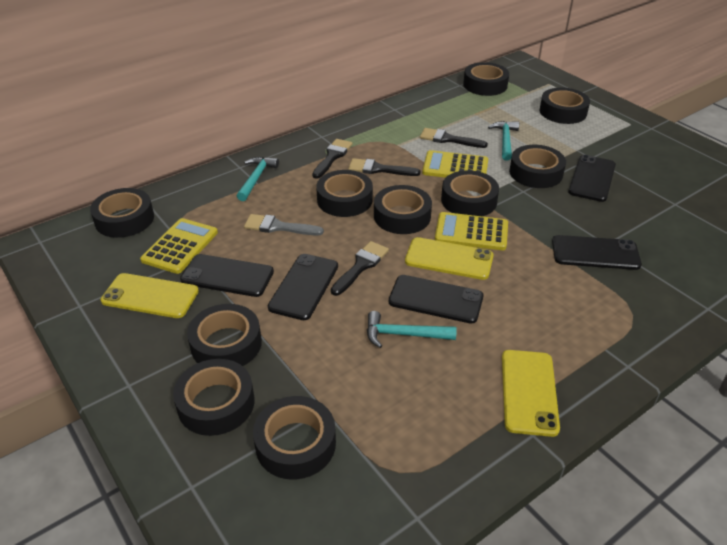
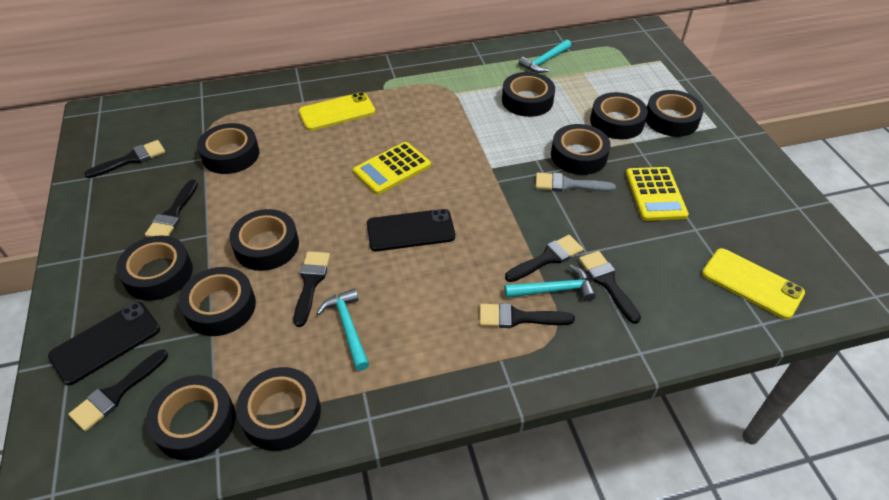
black brush: 4 -> 7
black phone: 5 -> 2
yellow calculator: 3 -> 2
yellow phone: 3 -> 2

